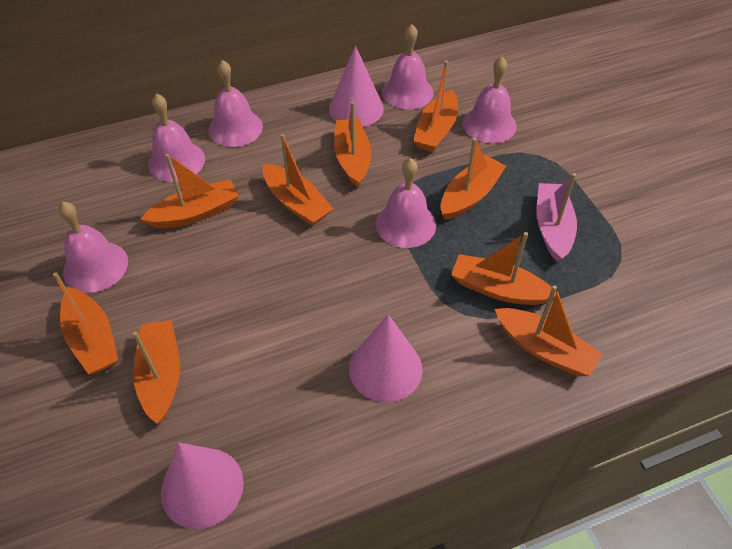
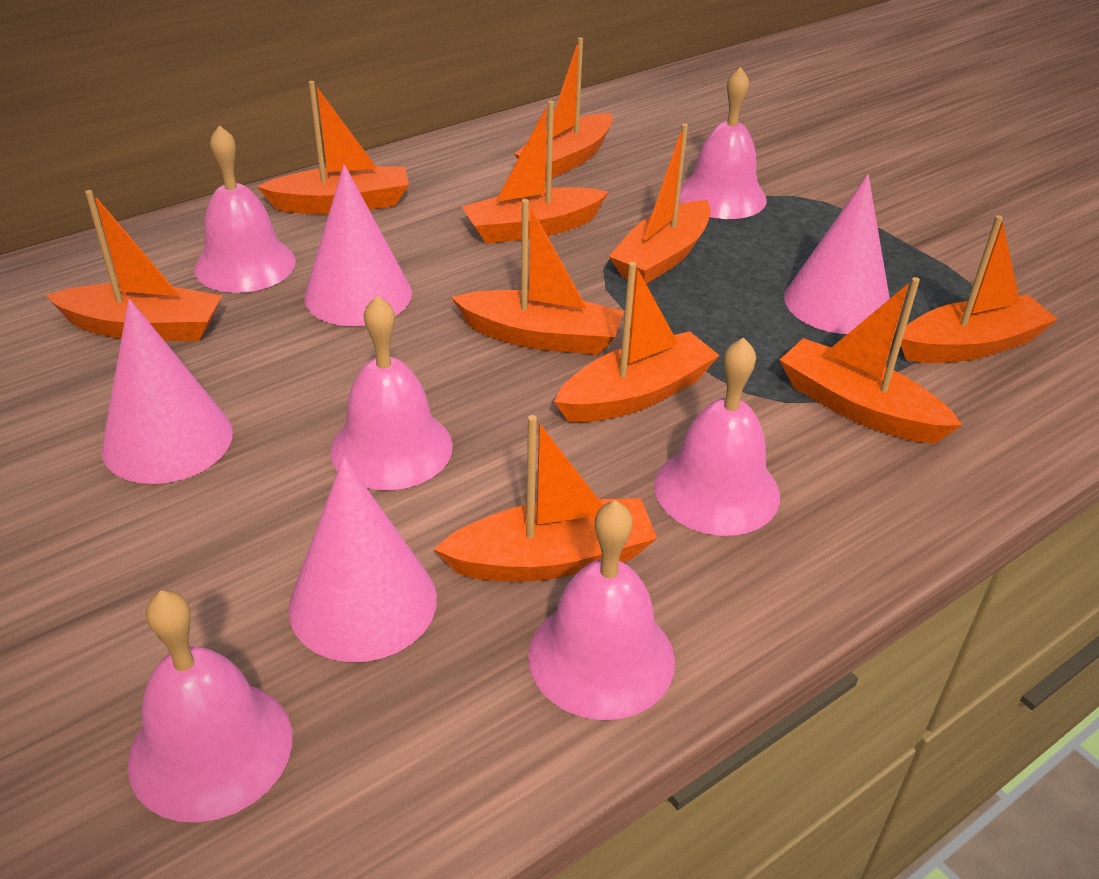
orange boat: 9 -> 10
pink boat: 1 -> 0
pink cone: 3 -> 4

